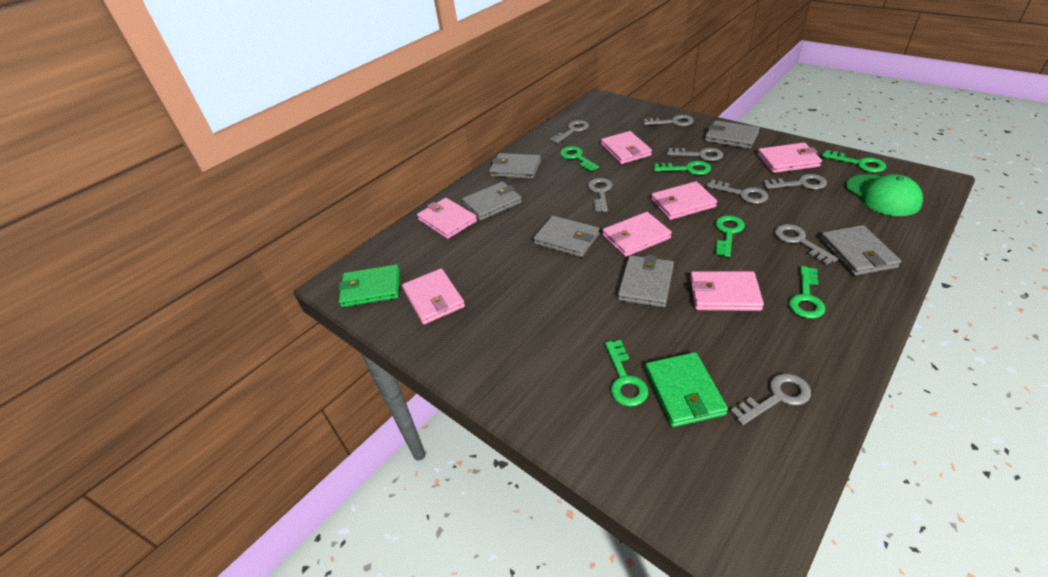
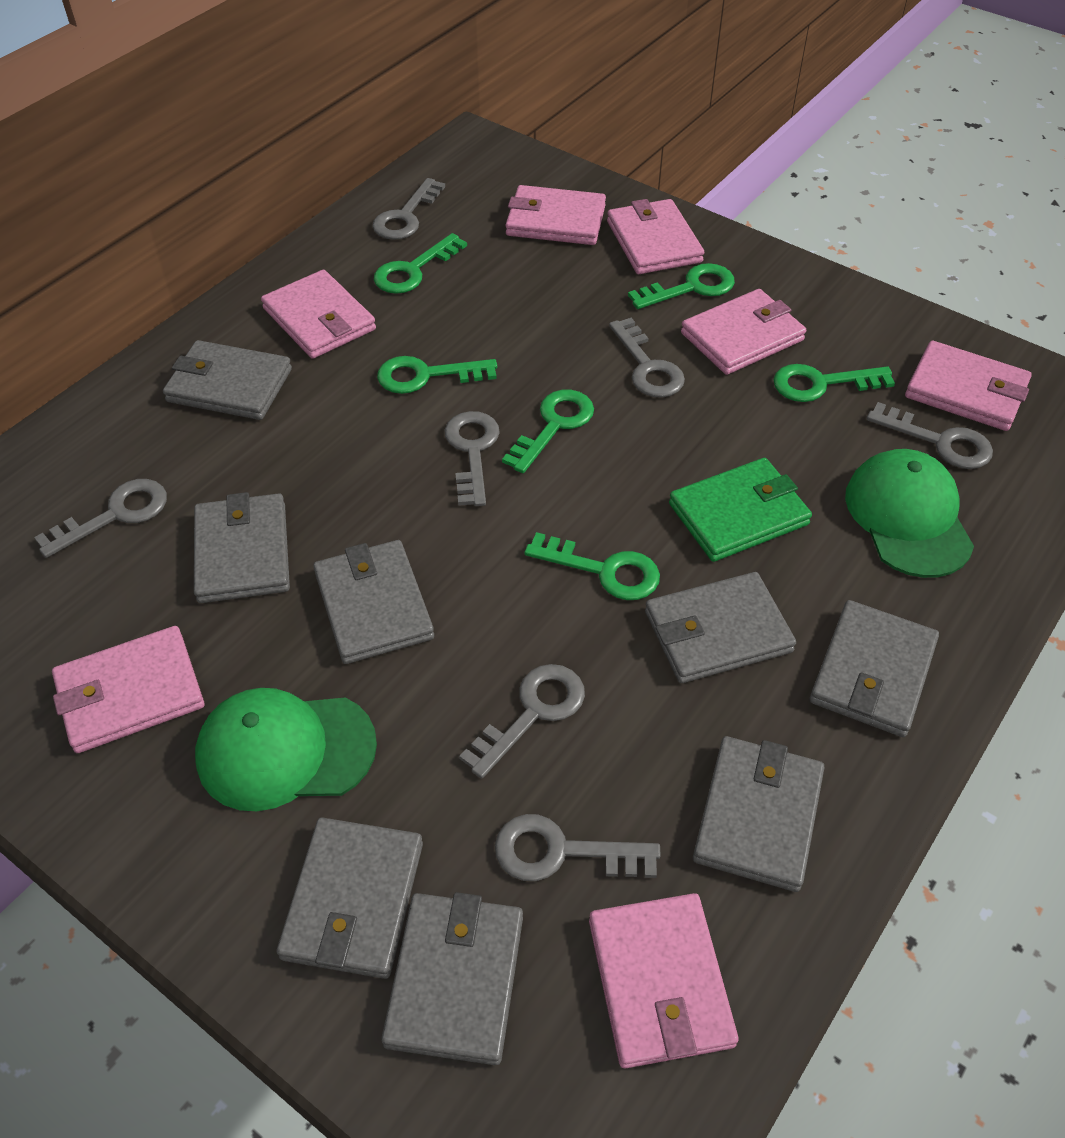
green cap: 1 -> 2
green wallet: 2 -> 1
grey key: 8 -> 7
grey wallet: 6 -> 8

